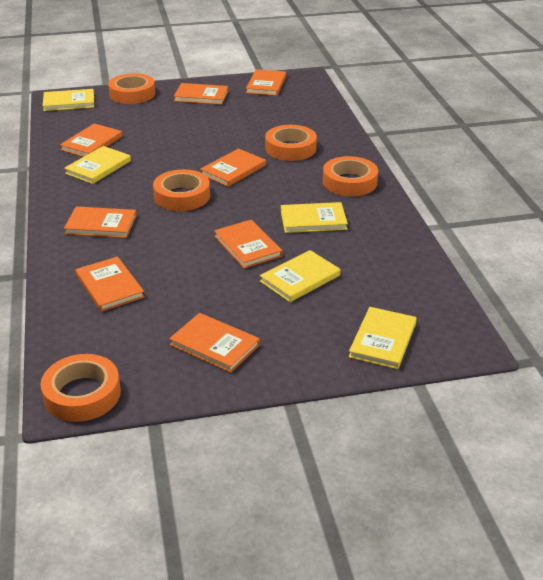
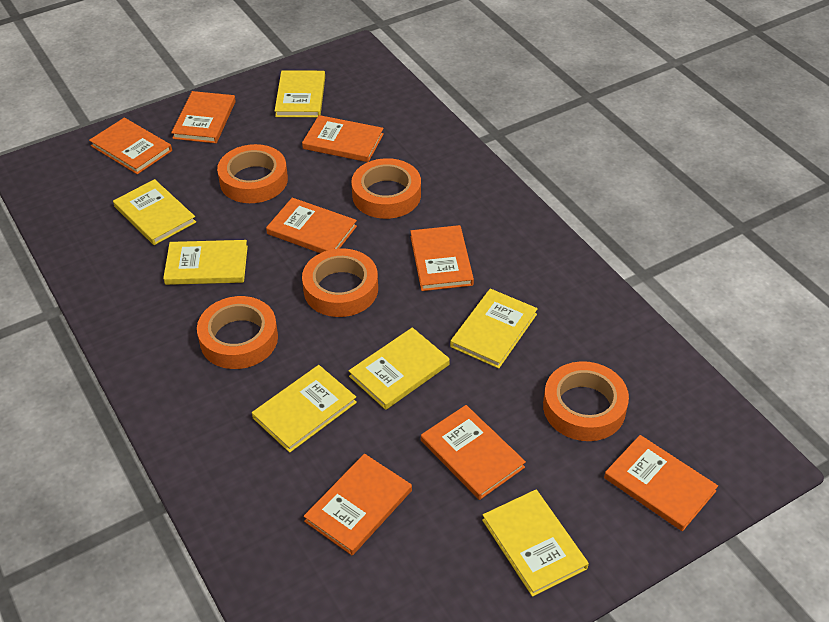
yellow book: 5 -> 7

